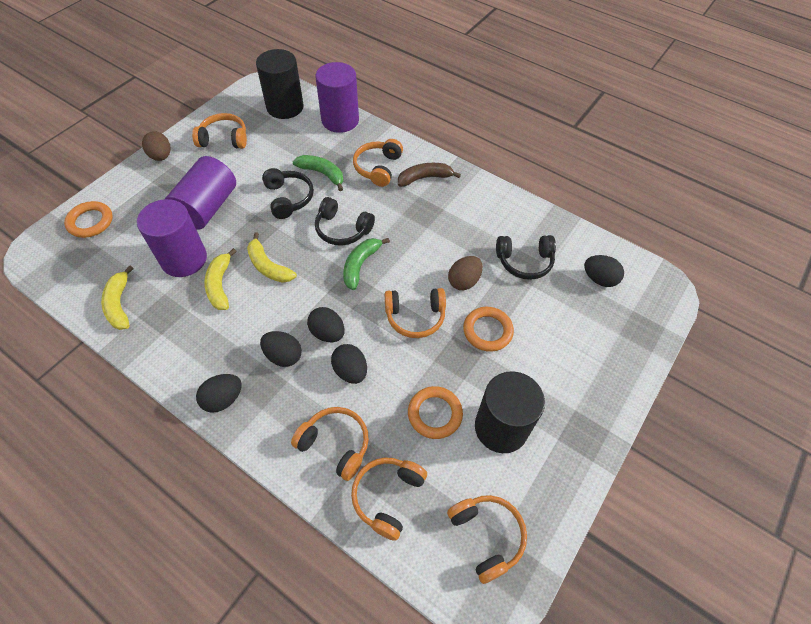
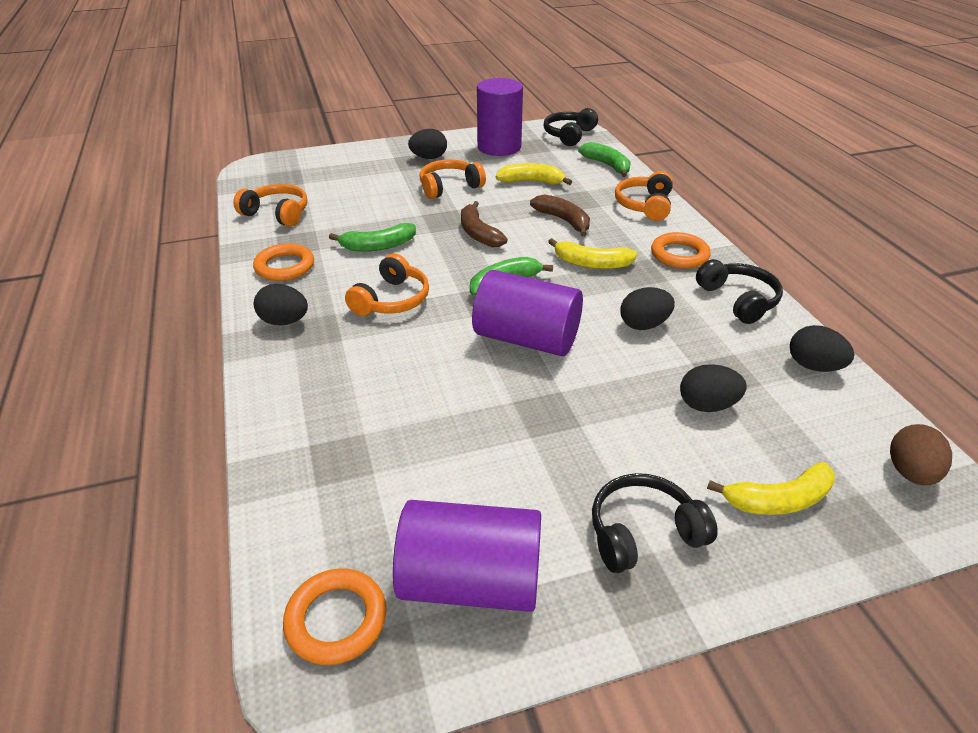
black cylinder: 2 -> 0
brown banana: 1 -> 2
brown egg: 2 -> 1
green banana: 2 -> 3
orange headphones: 6 -> 4

